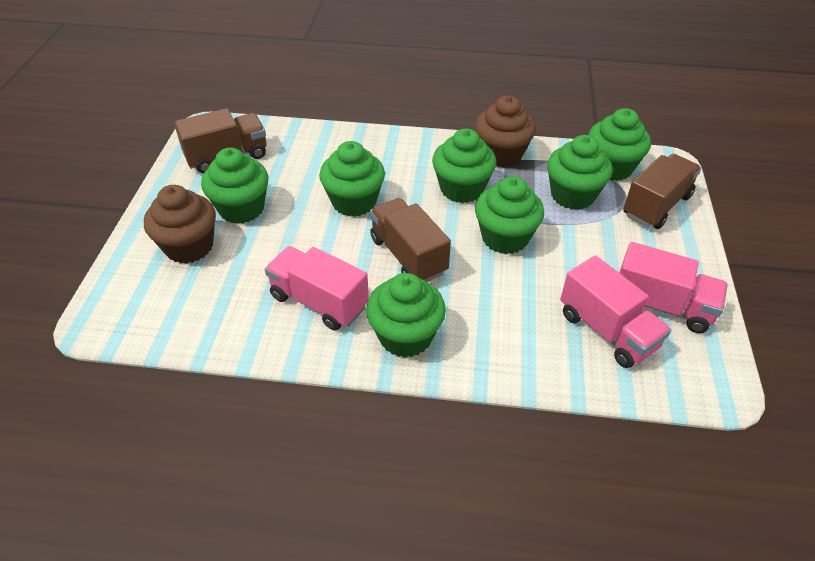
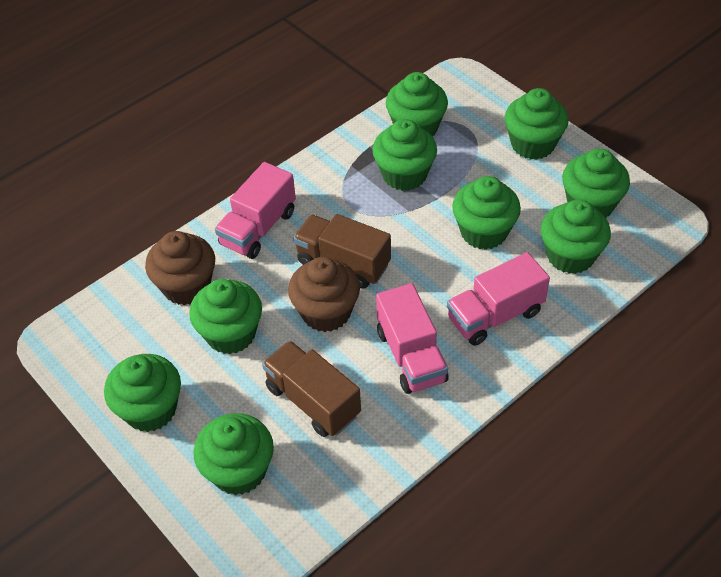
brown truck: 3 -> 2
green cupcake: 7 -> 9

